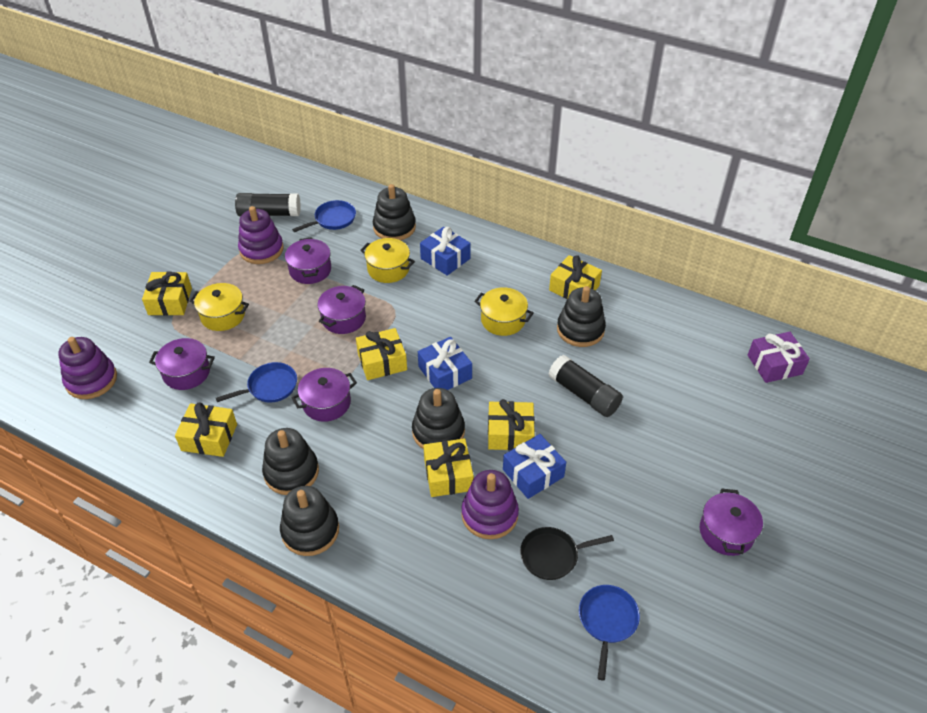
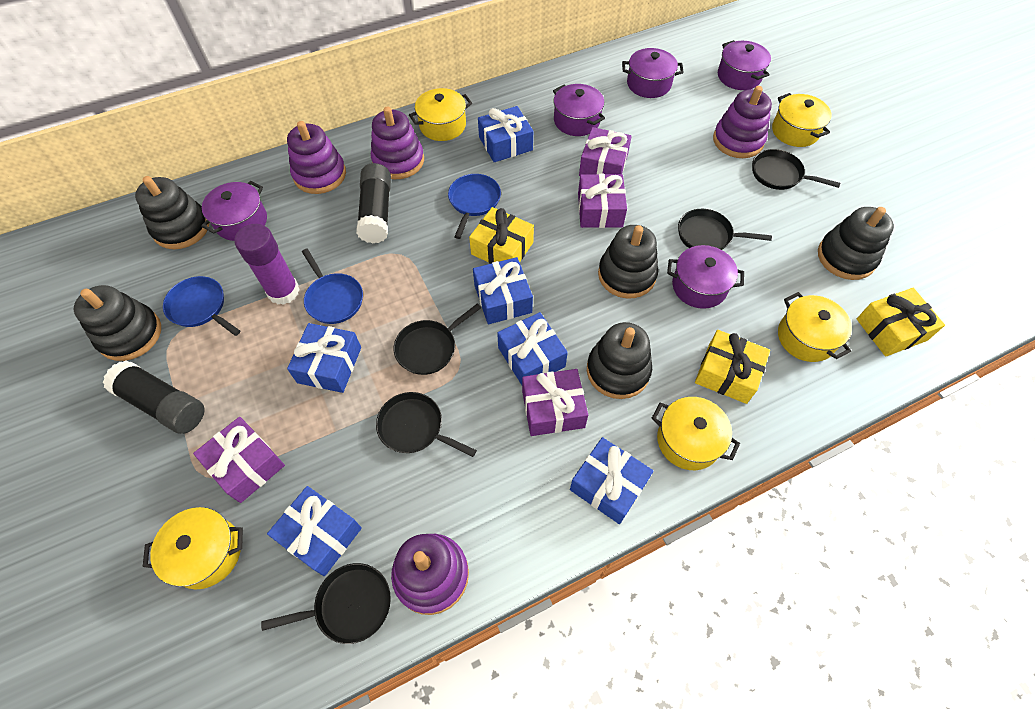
black pan: 1 -> 5
blue gift: 3 -> 6
purple gift: 1 -> 4
purple glue stick: 0 -> 1
purple stacking toy: 3 -> 4
yellow gift: 6 -> 3
yellow pot: 3 -> 5

